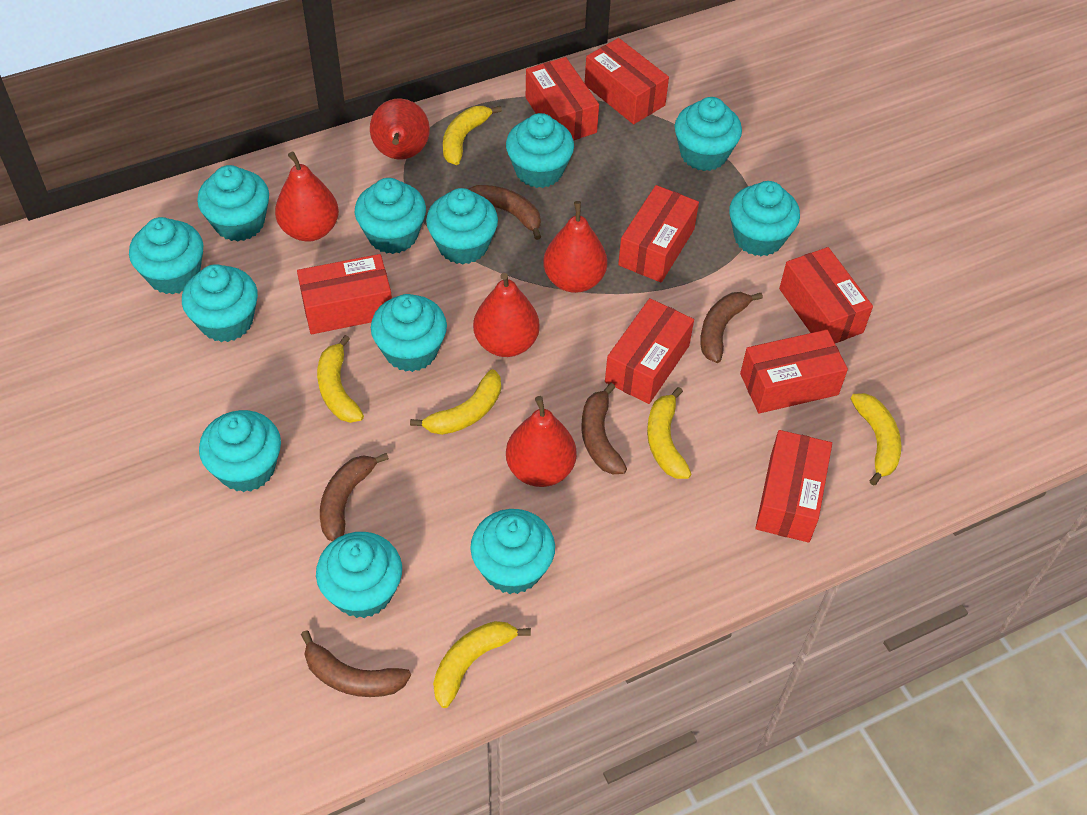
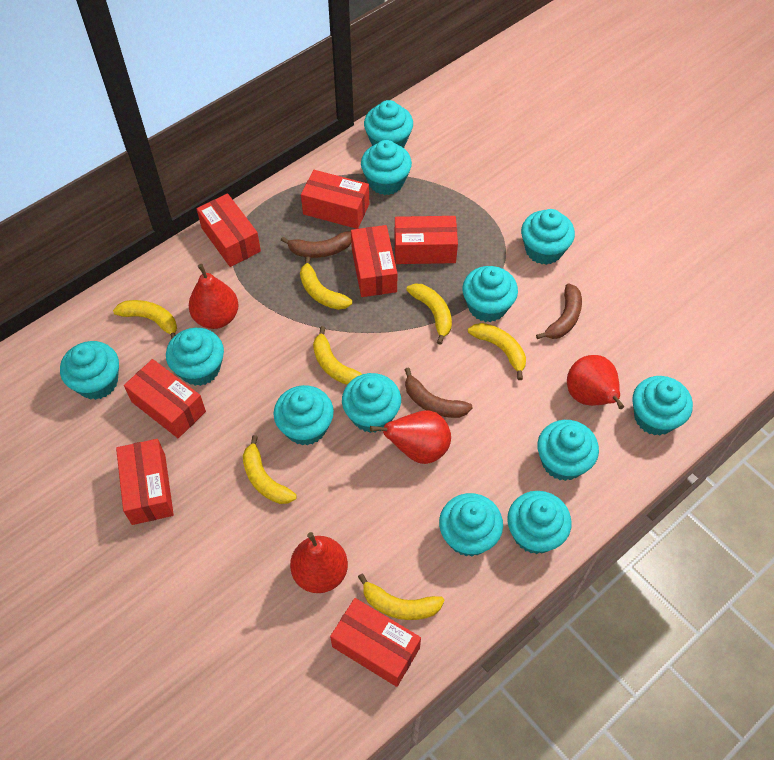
brown banana: 5 -> 3
red box: 8 -> 7
red pear: 5 -> 4
yellow banana: 6 -> 7

